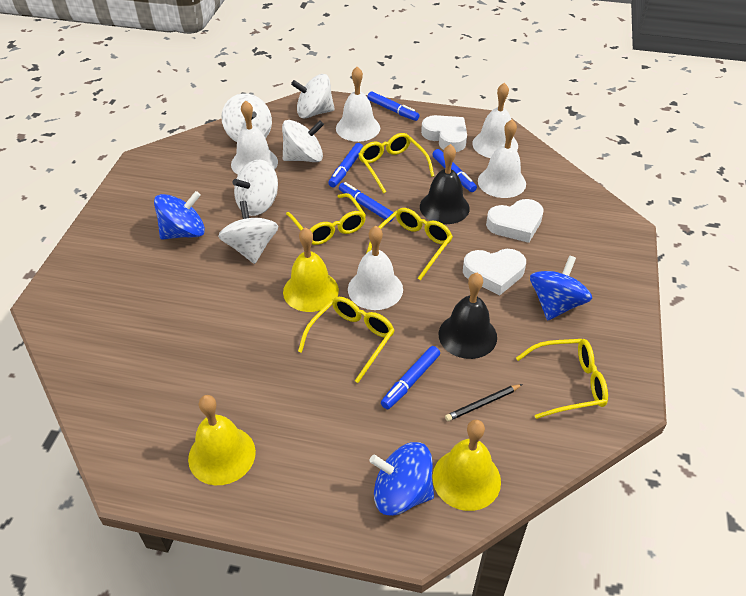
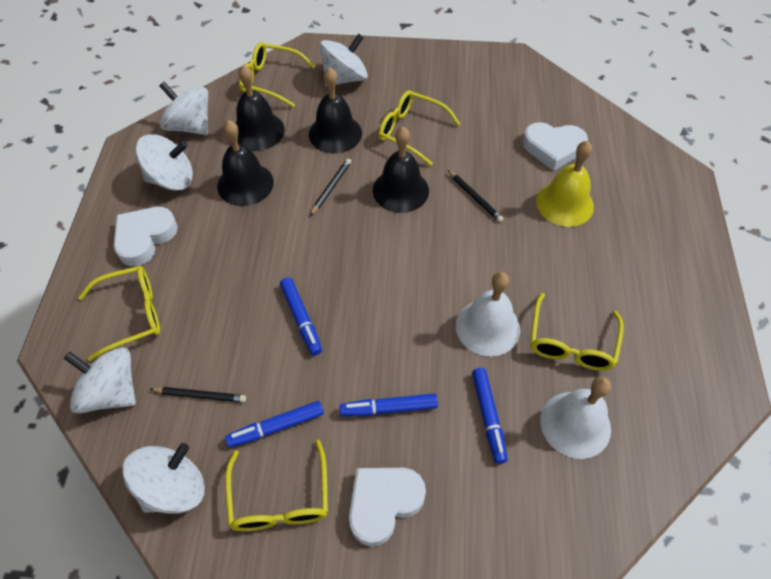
black bell: 2 -> 4
black pencil: 1 -> 3
blue marker: 5 -> 4
blue spinning top: 3 -> 0
white bell: 5 -> 2
yellow bell: 3 -> 1

